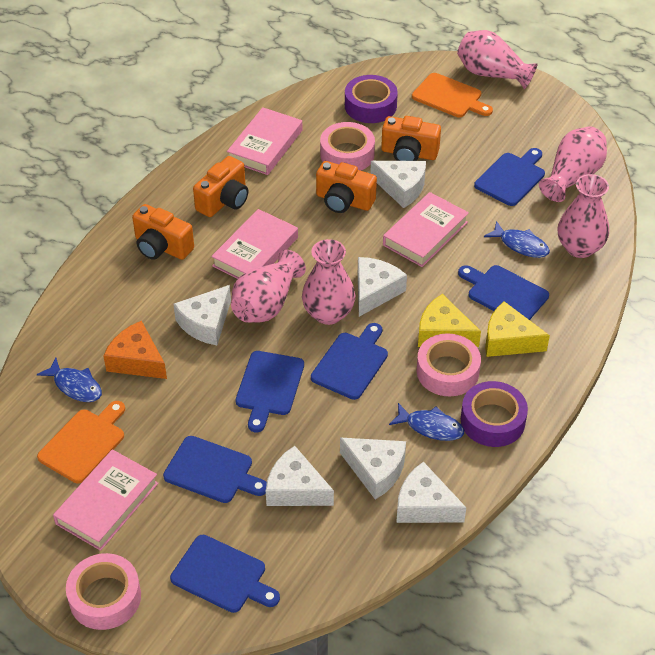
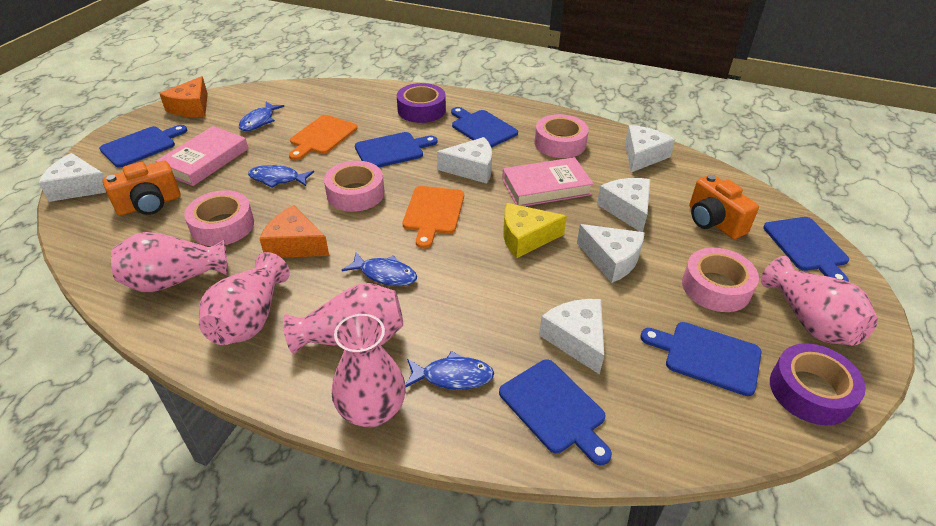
blue fish: 3 -> 4
orange camera: 4 -> 2
orange cheese: 1 -> 2
pink book: 4 -> 2
pink tape: 3 -> 4
yellow cheese: 2 -> 1

